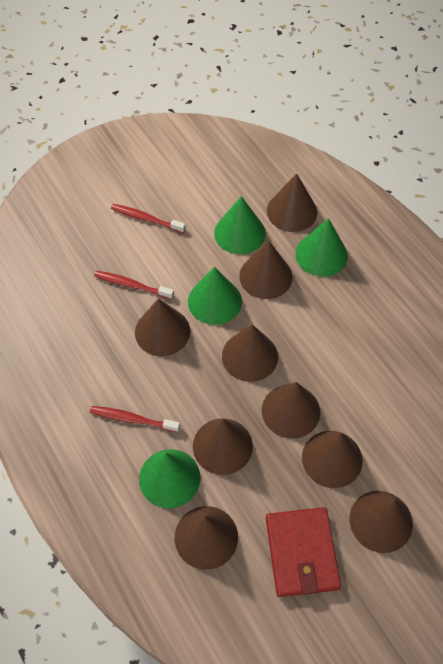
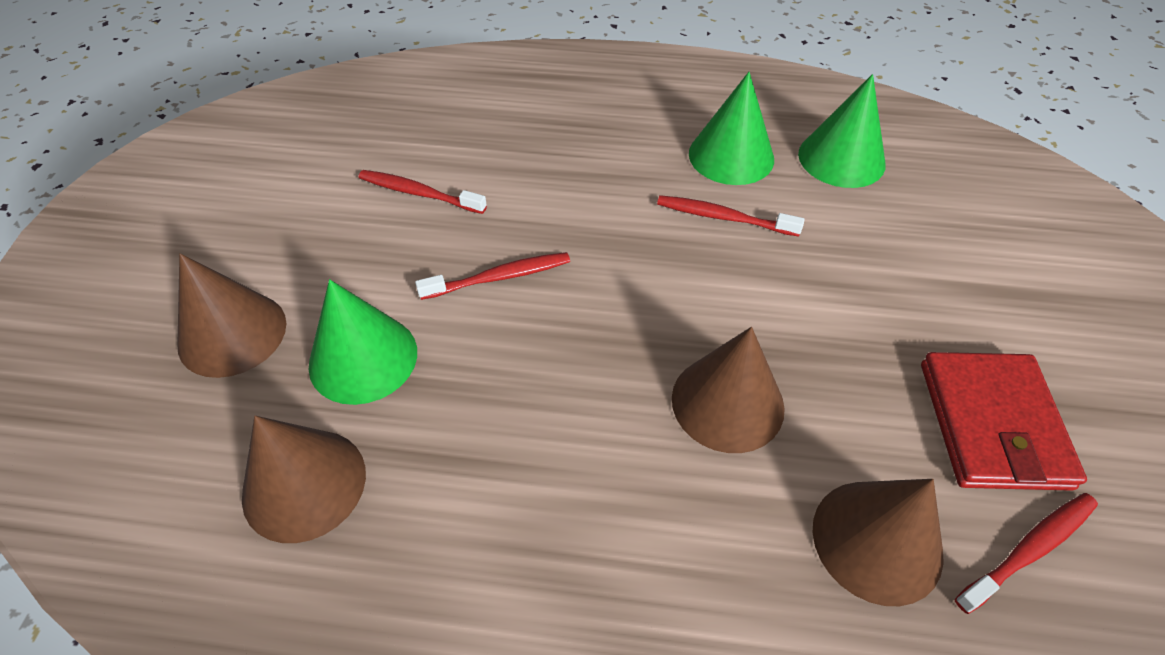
brown cone: 9 -> 4
green cone: 4 -> 3
red toothbrush: 3 -> 4

